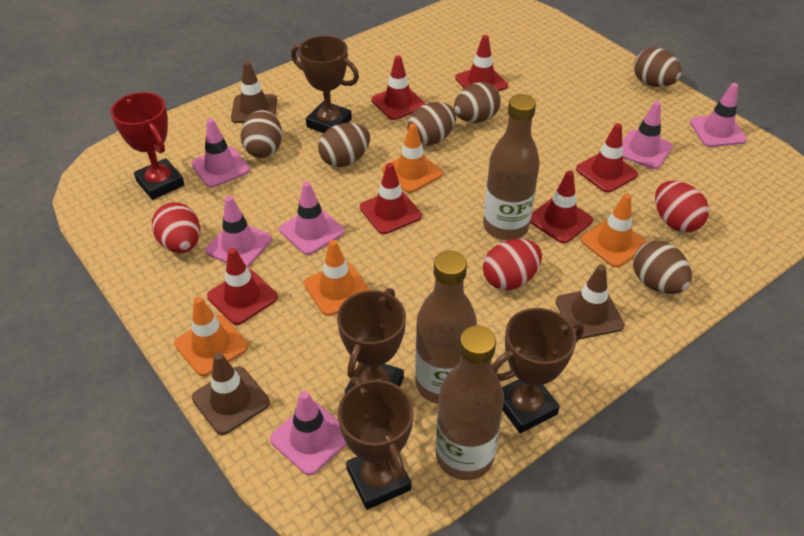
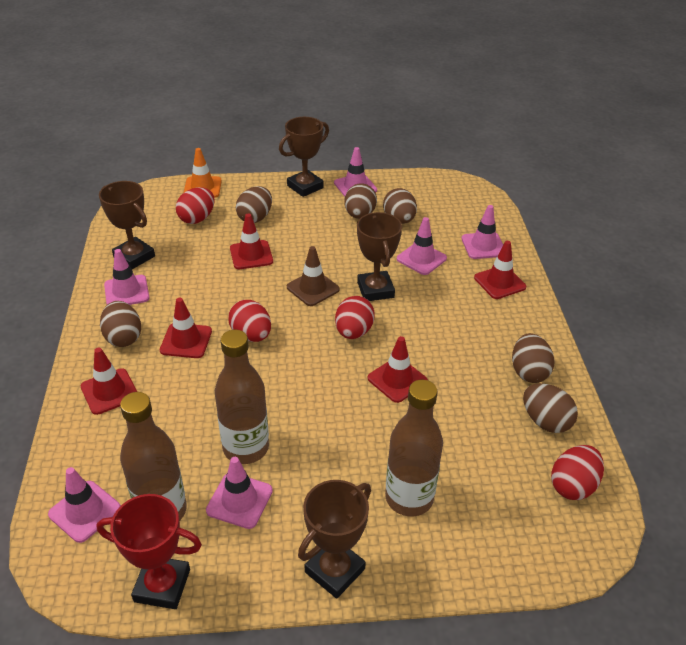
brown traffic cone: 3 -> 1
orange traffic cone: 4 -> 1
red egg: 3 -> 4
red traffic cone: 6 -> 5

